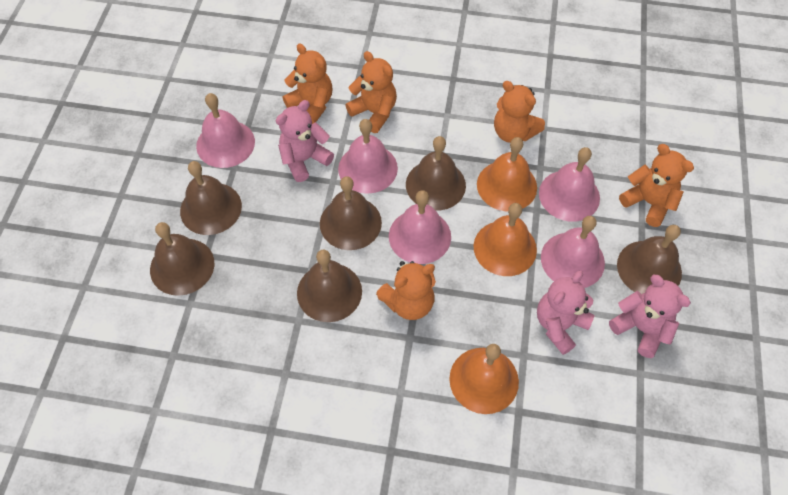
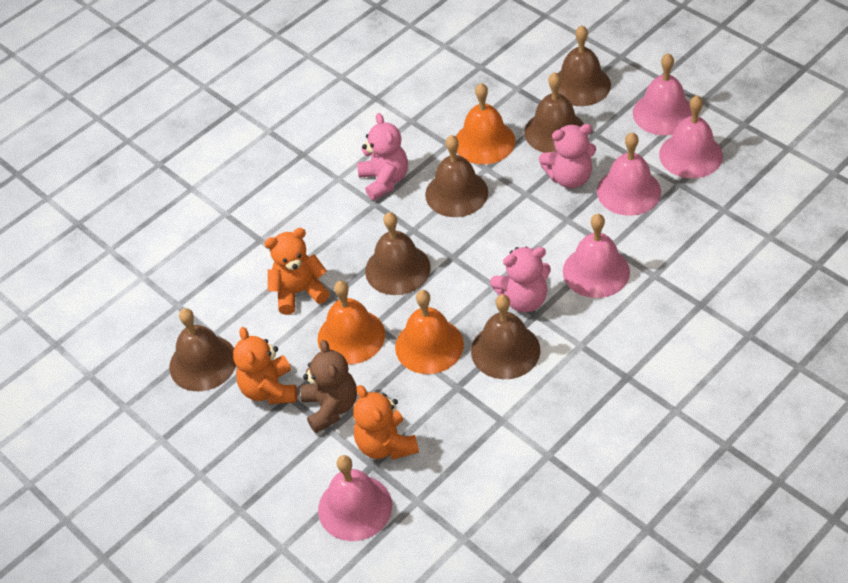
brown teddy bear: 0 -> 1
orange teddy bear: 5 -> 3

